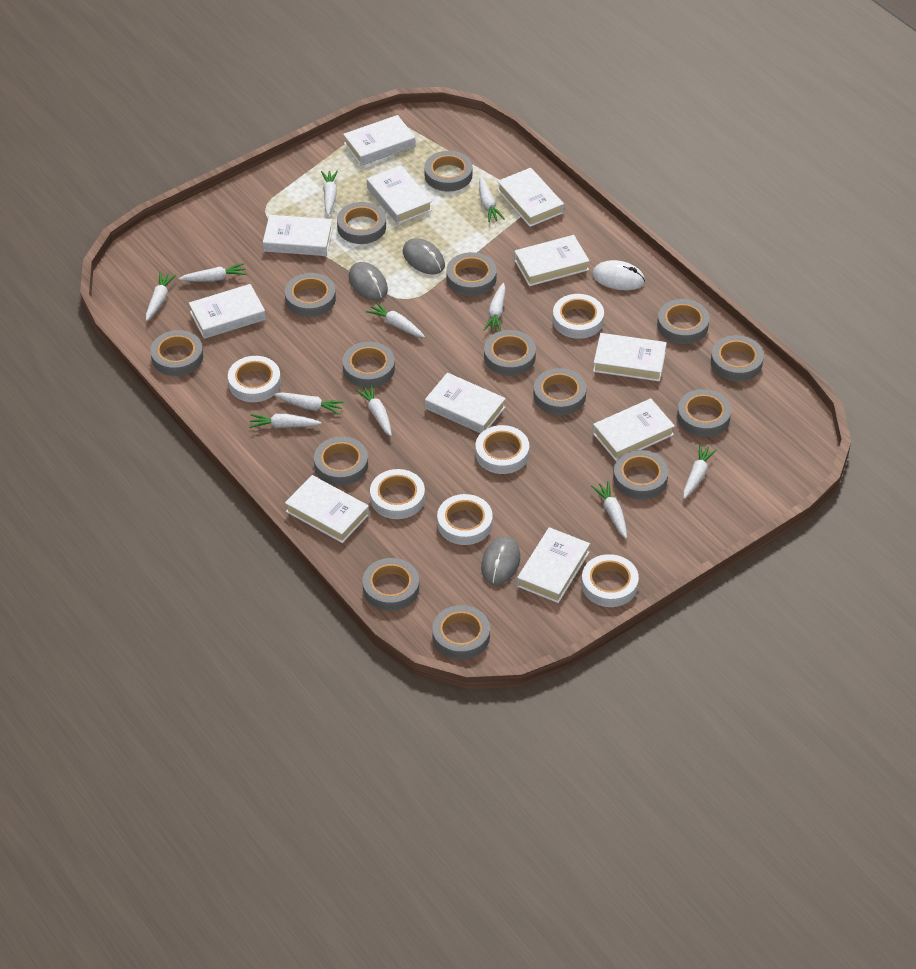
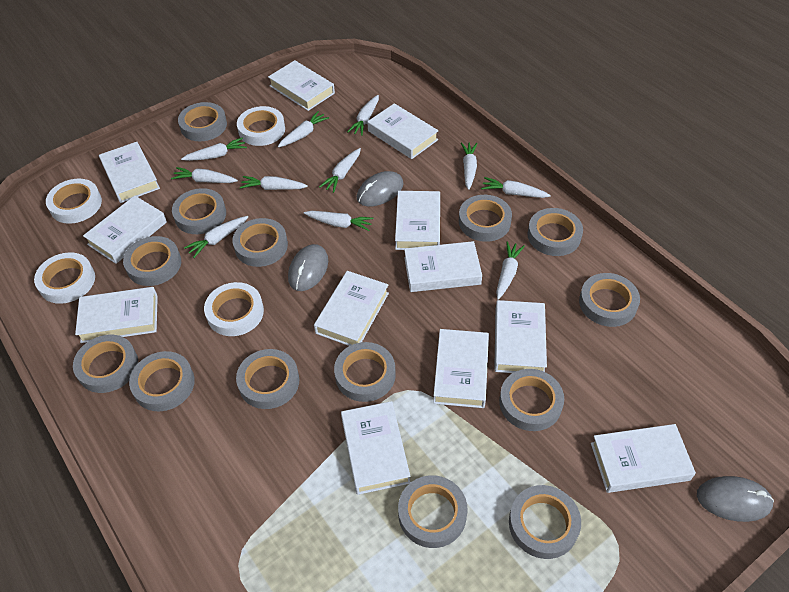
grey tape: 15 -> 14
white book: 11 -> 12
white mouse: 1 -> 0
white tape: 6 -> 4

